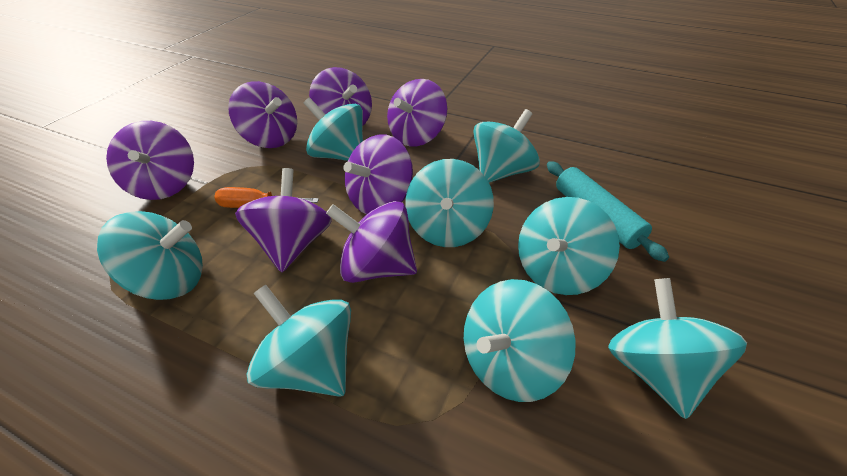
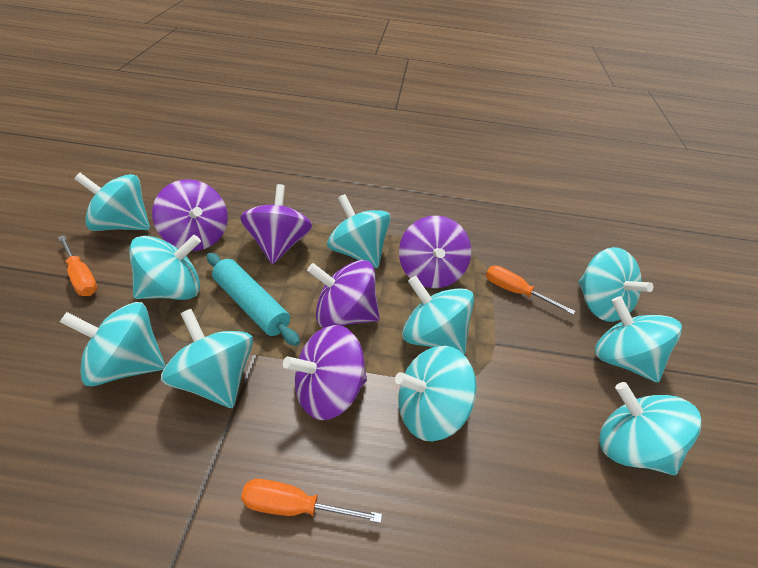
orange screwdriver: 1 -> 3
purple spinning top: 7 -> 5
turquoise spinning top: 8 -> 10

